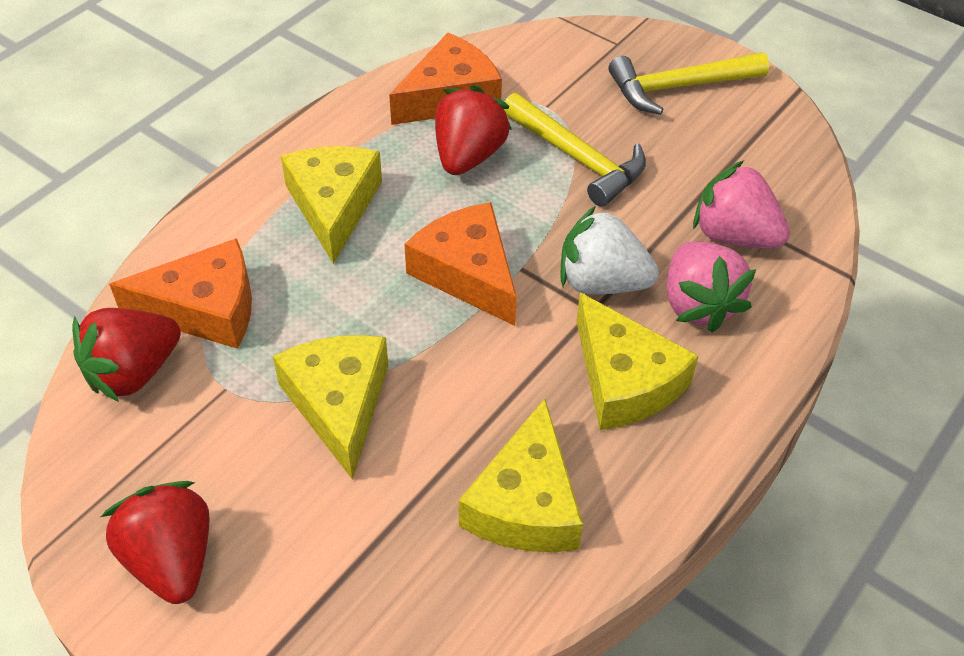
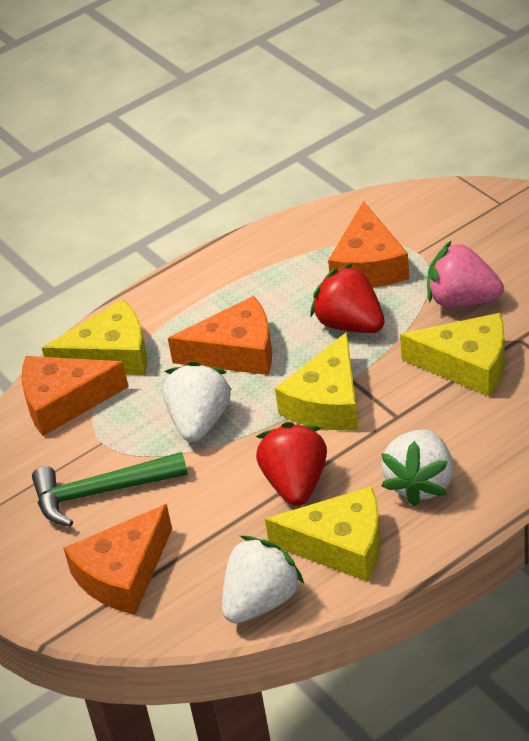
green hammer: 0 -> 1
orange cheese: 3 -> 4
pink strawberry: 2 -> 1
red strawberry: 3 -> 2
white strawberry: 1 -> 3
yellow hammer: 2 -> 0

